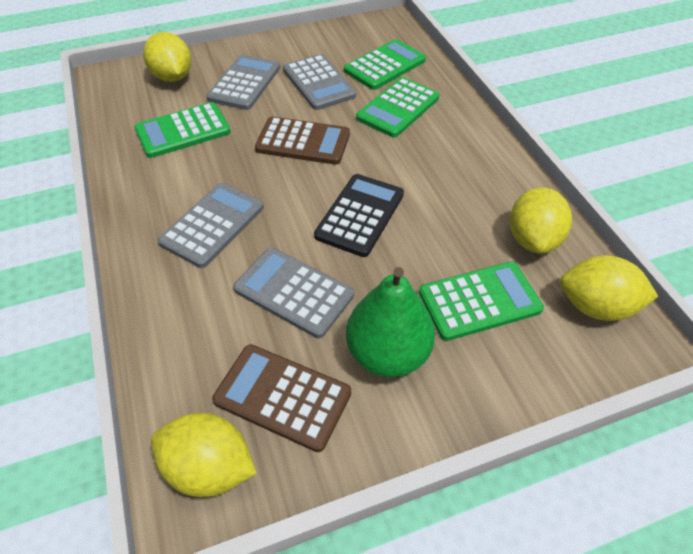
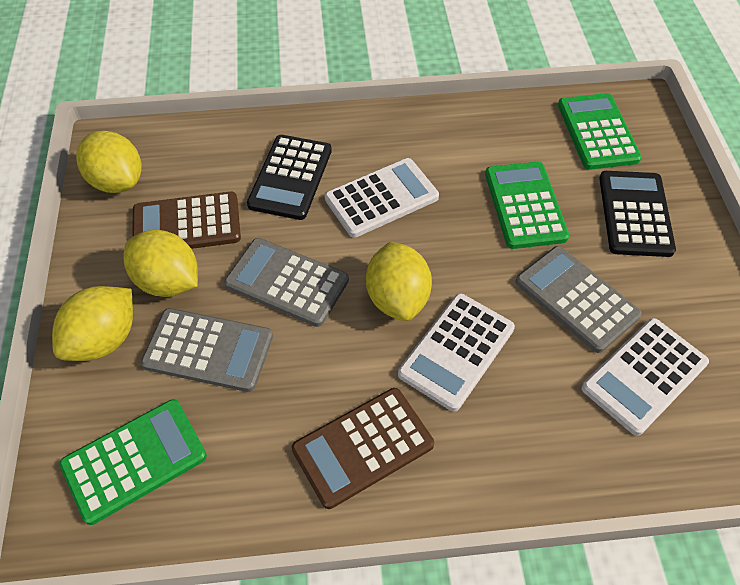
black calculator: 1 -> 2
green calculator: 4 -> 3
green pear: 1 -> 0
grey calculator: 4 -> 3
white calculator: 0 -> 3

